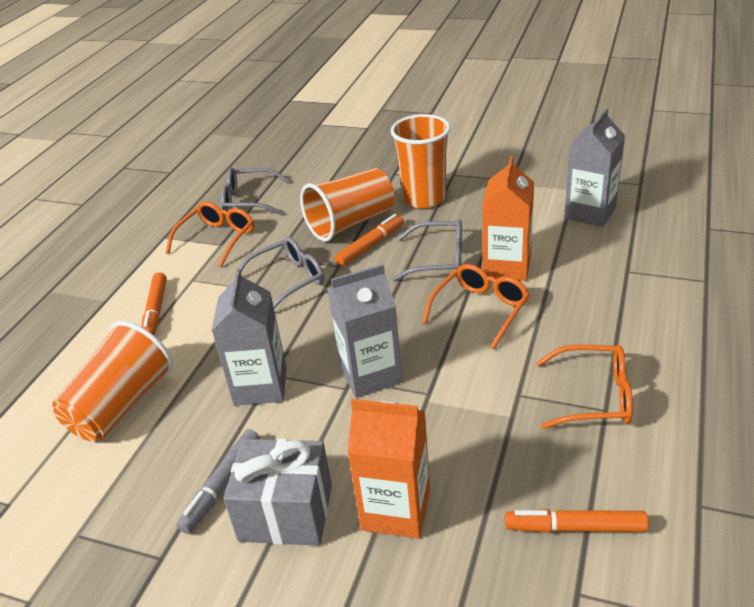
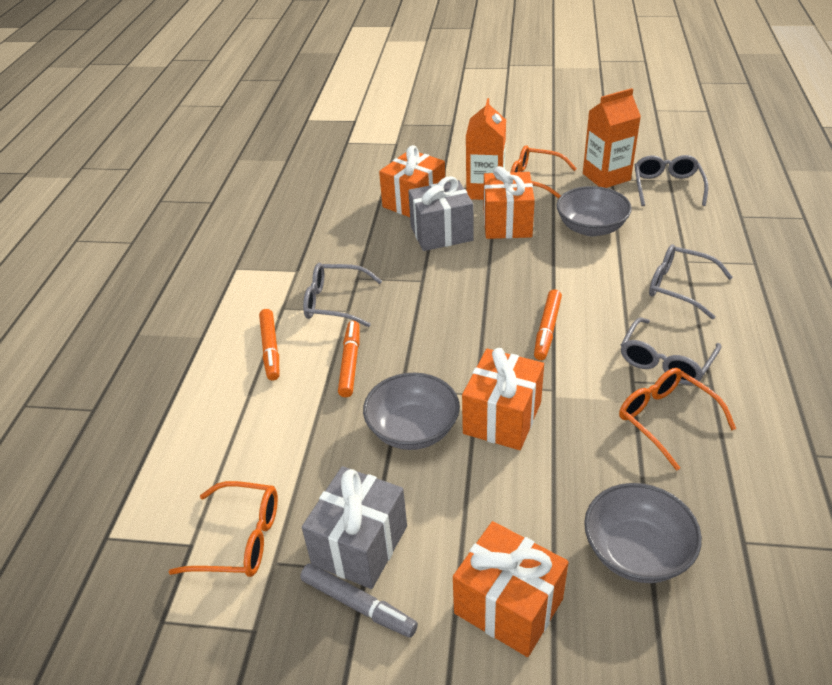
grey bowl: 0 -> 3
grey carton: 3 -> 0
grey gift: 1 -> 2
grey glasses: 3 -> 4
orange cup: 3 -> 0
orange gift: 0 -> 4

